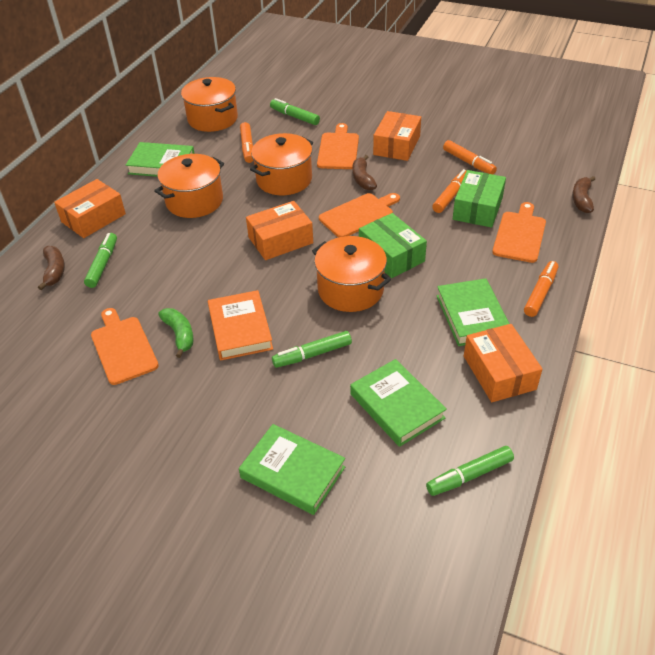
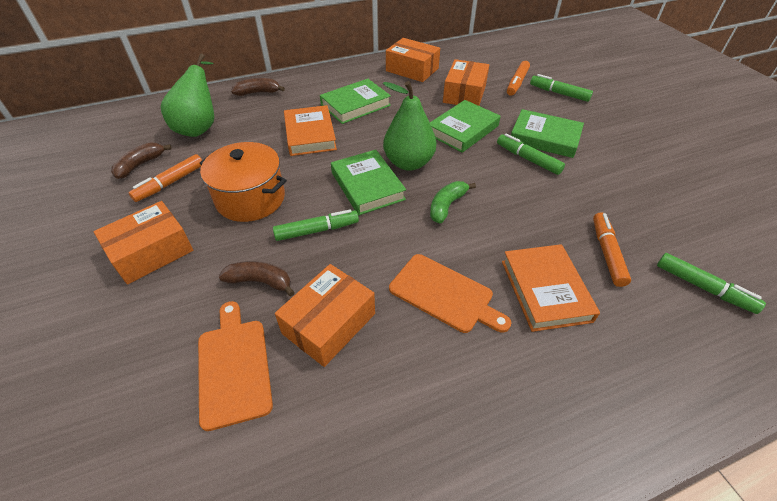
green box: 2 -> 0
green pear: 0 -> 2
orange book: 1 -> 2
orange cutting board: 4 -> 2
orange marker: 4 -> 3
orange pot: 4 -> 1

